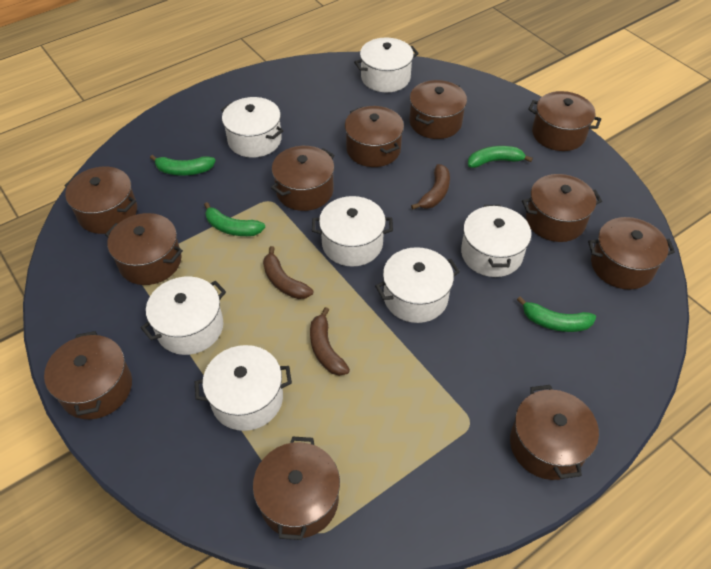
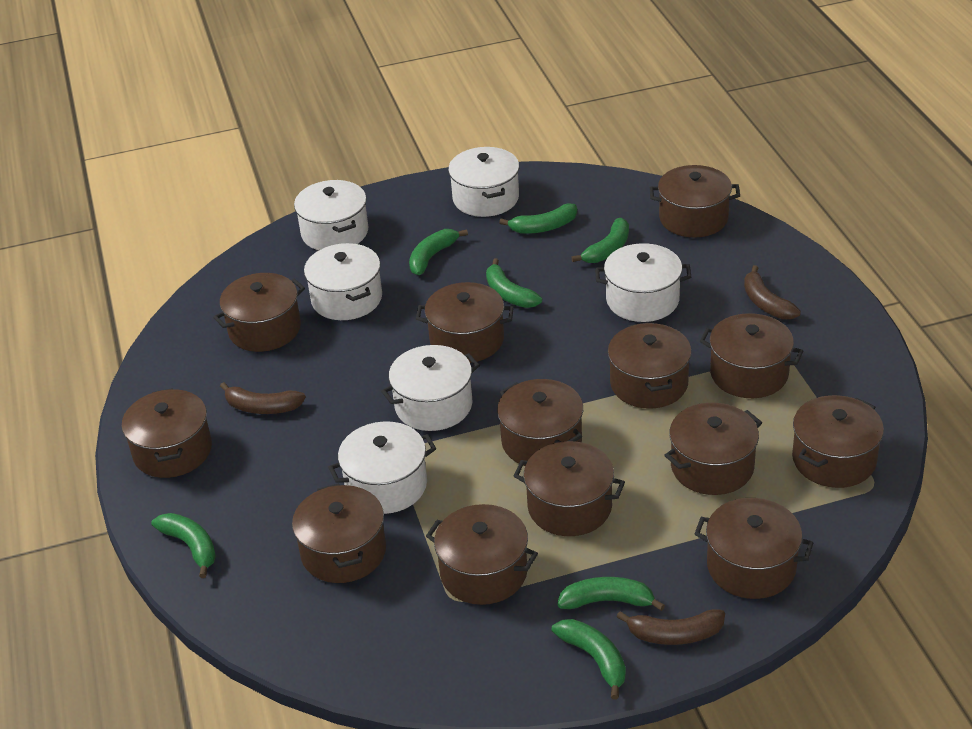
brown pot: 11 -> 13
green banana: 4 -> 7
white pot: 7 -> 6

